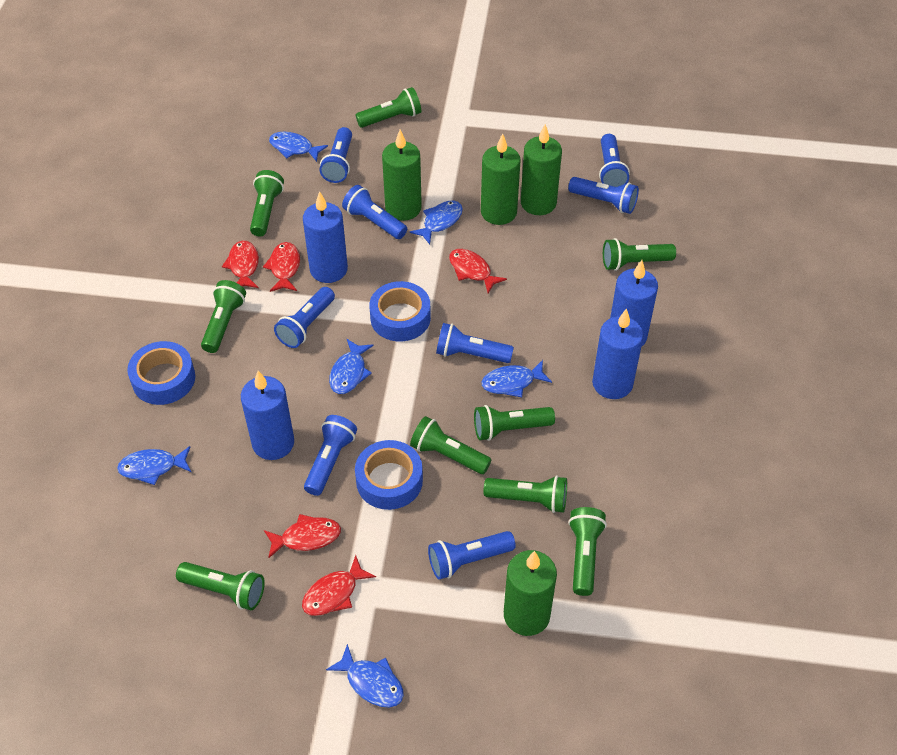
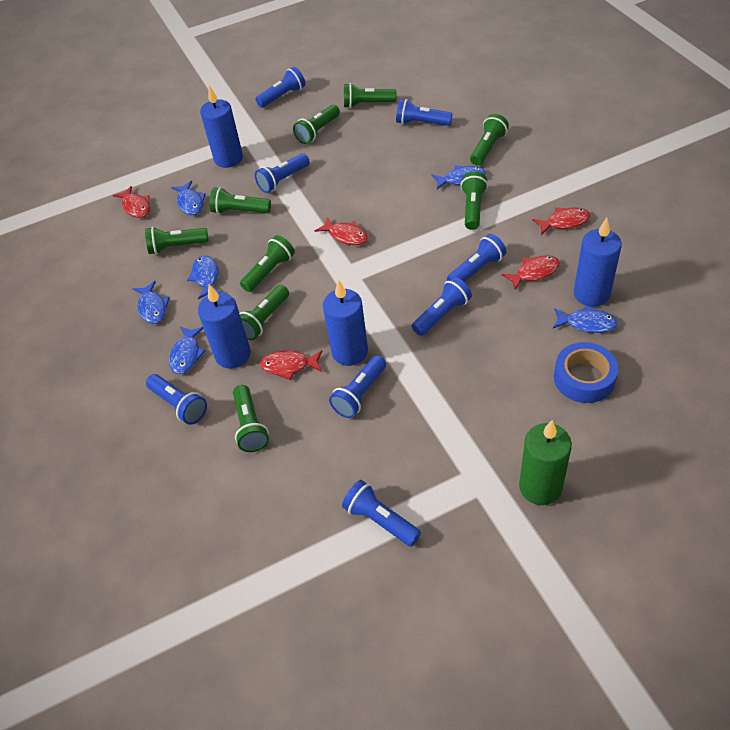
blue tape: 3 -> 1
green candle: 4 -> 1

